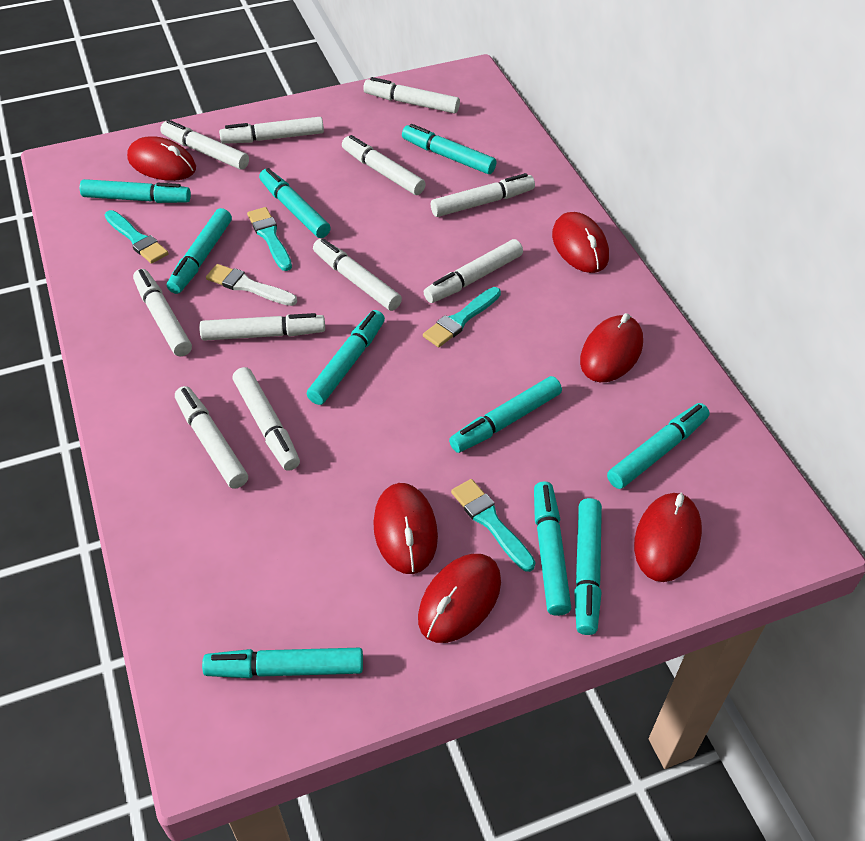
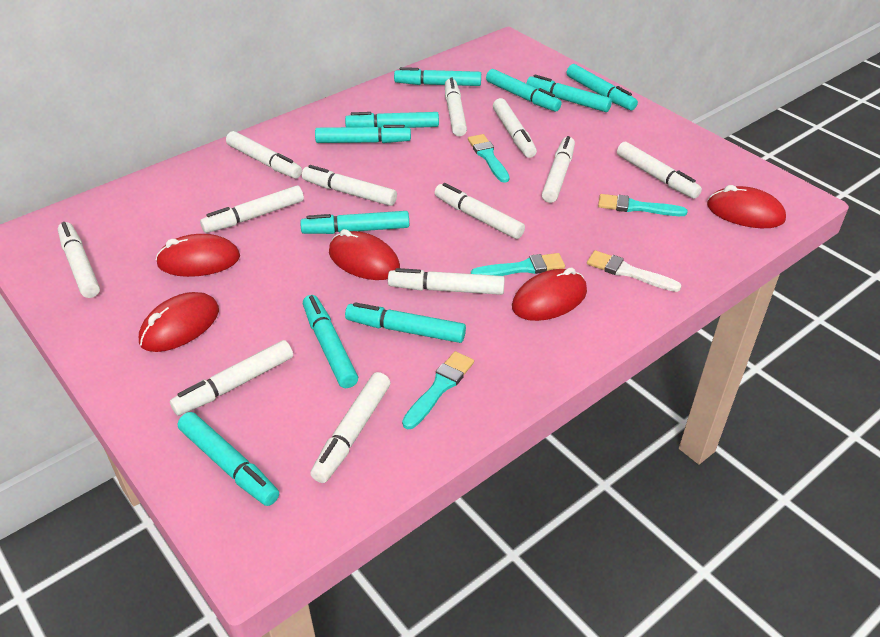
red mouse: 6 -> 5
white marker: 11 -> 12

